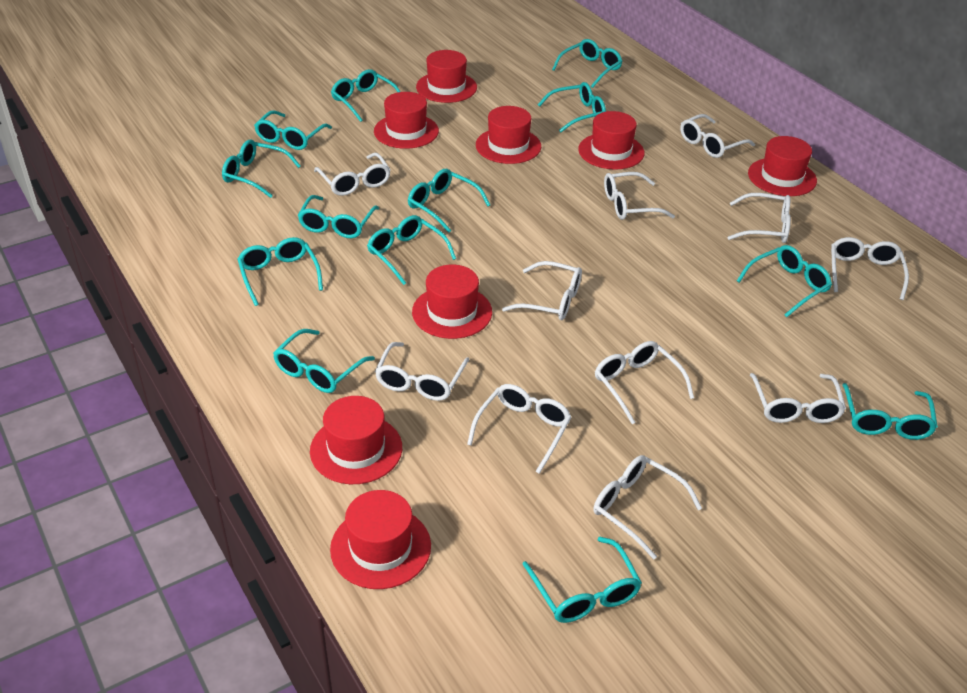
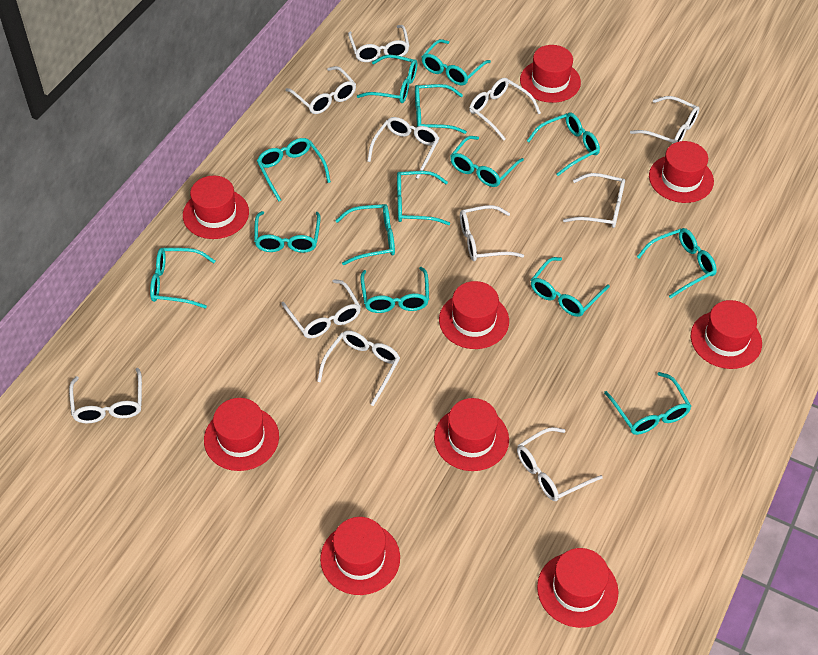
red hat: 8 -> 9
turquoise glasses: 13 -> 14

